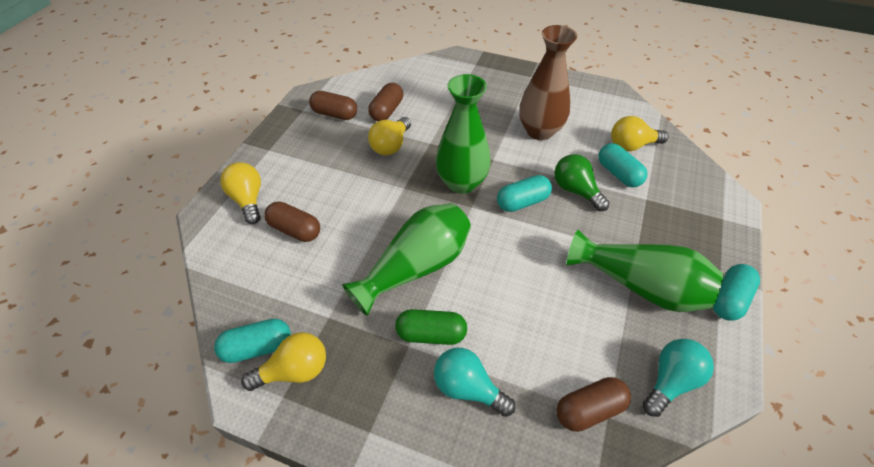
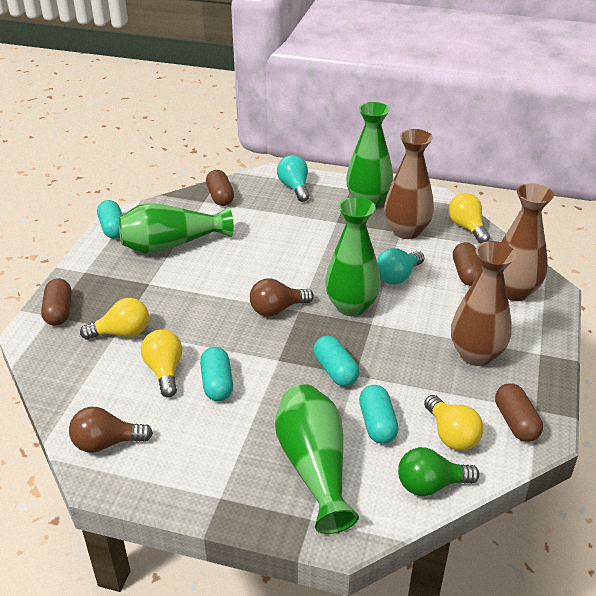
brown light bulb: 0 -> 2
brown vase: 1 -> 3
green capsule: 1 -> 0
green vase: 3 -> 4

